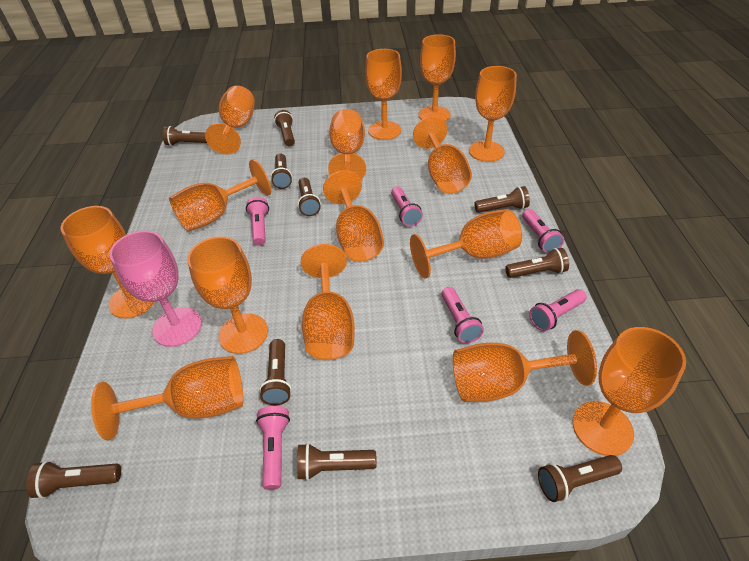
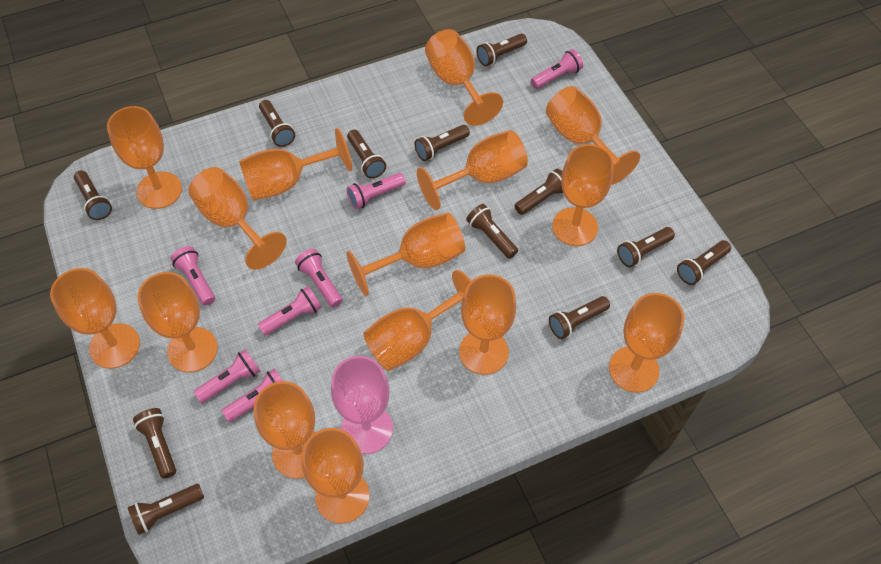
brown flashlight: 10 -> 12
pink flashlight: 6 -> 7

